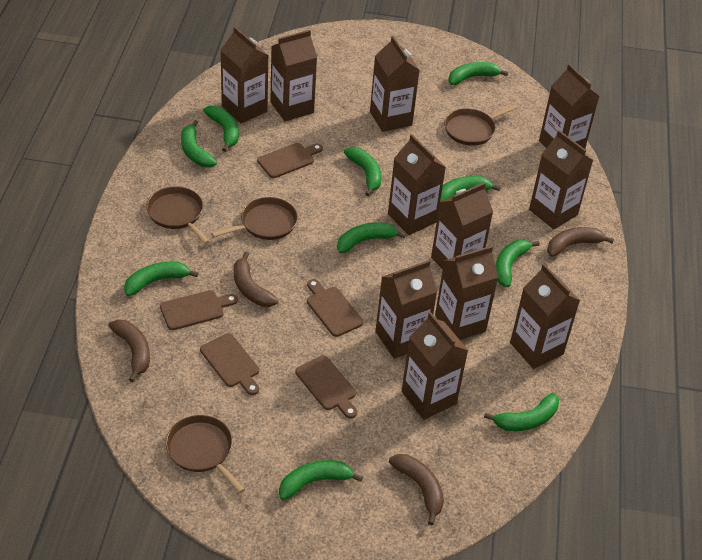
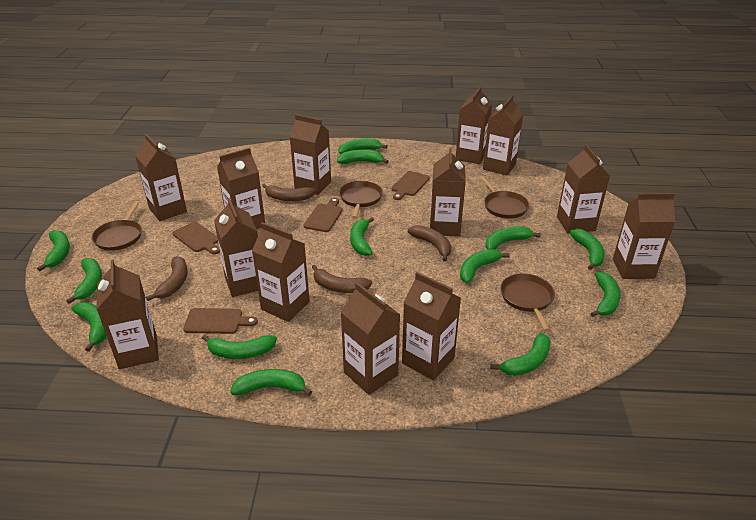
brown carton: 11 -> 13
brown cutting board: 5 -> 4
green banana: 10 -> 13

